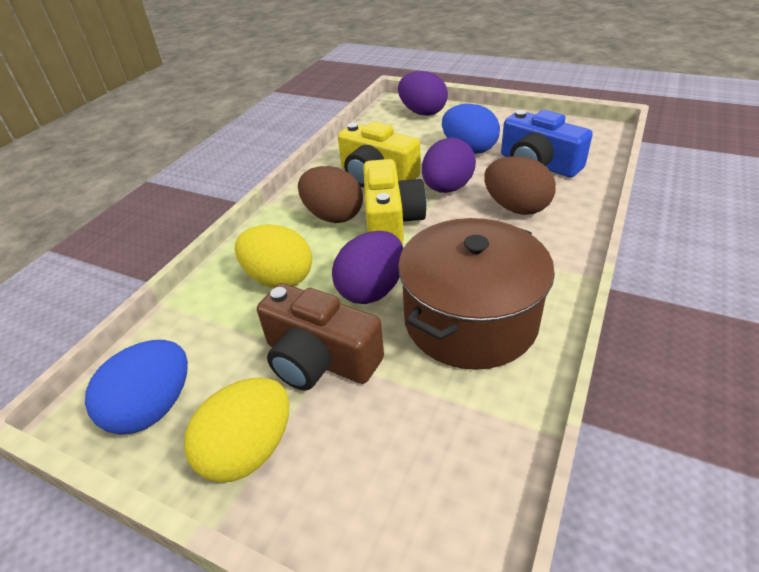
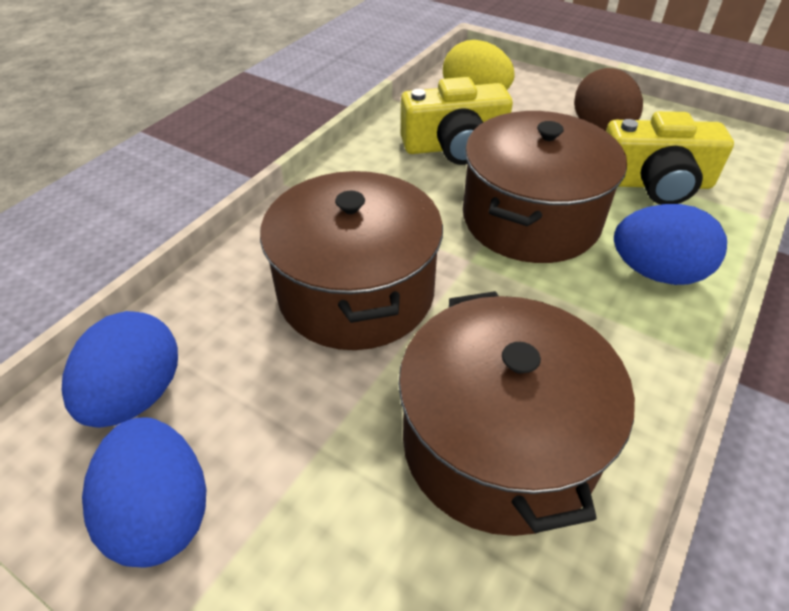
blue camera: 1 -> 0
blue egg: 2 -> 3
brown camera: 1 -> 0
brown egg: 2 -> 1
brown pot: 1 -> 3
purple egg: 3 -> 0
yellow egg: 2 -> 1

